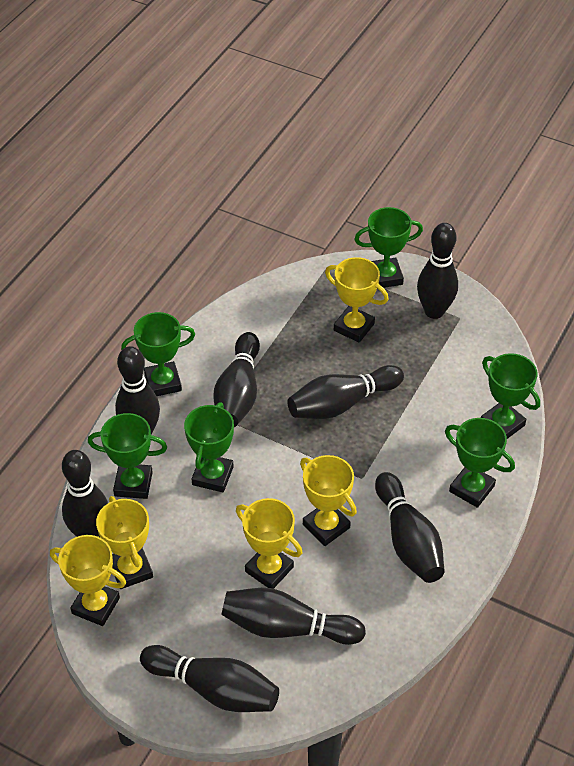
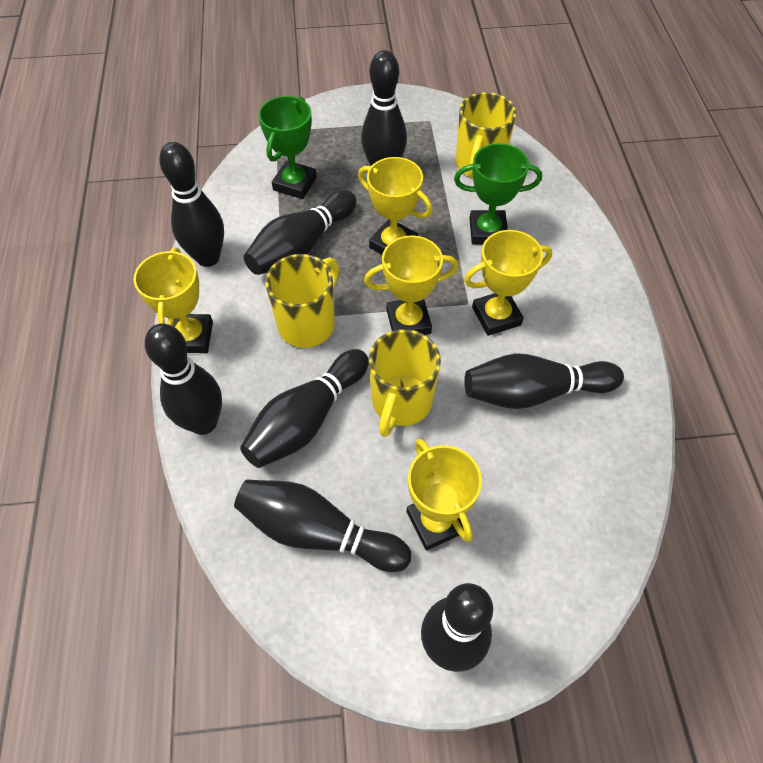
green trophy: 6 -> 2
yellow mug: 0 -> 3

